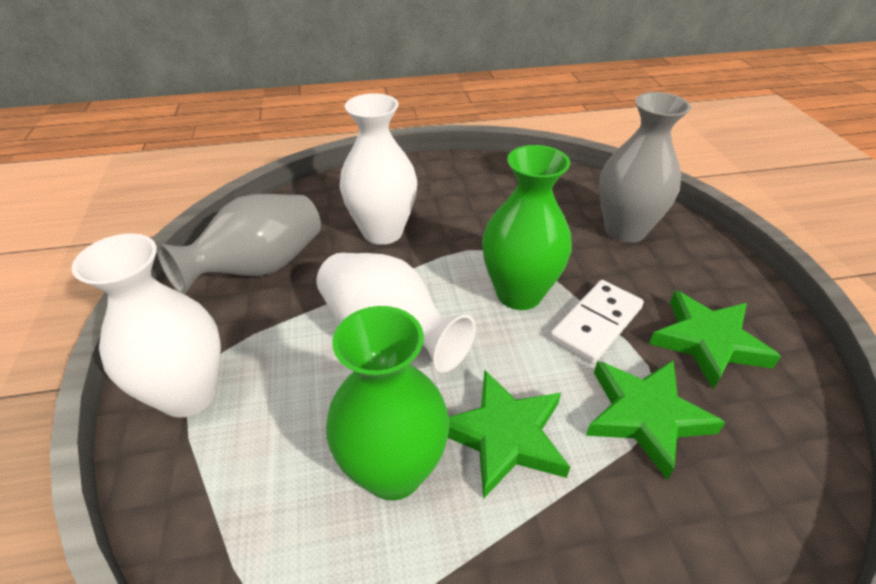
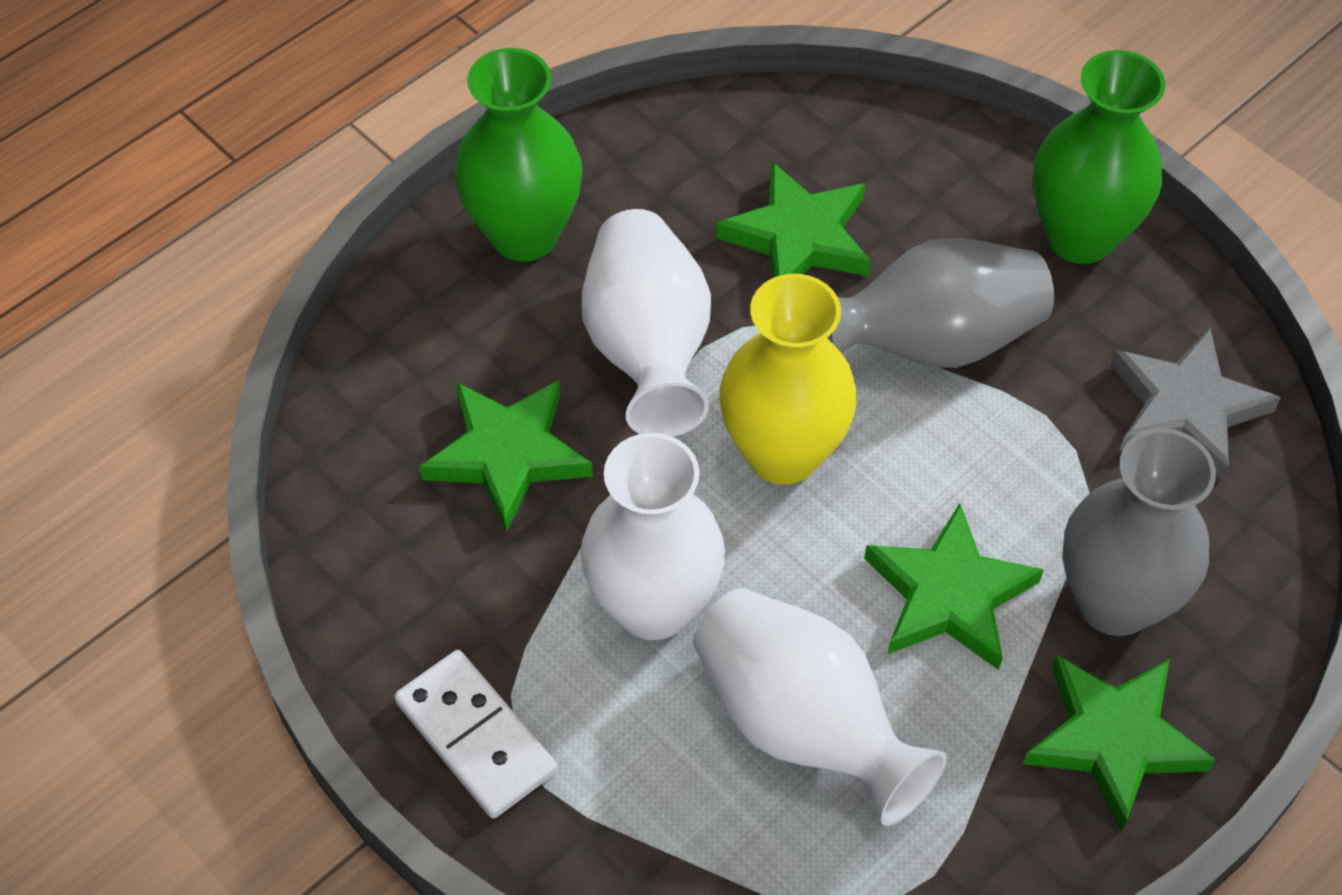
green star: 3 -> 4
grey star: 0 -> 1
yellow vase: 0 -> 1

